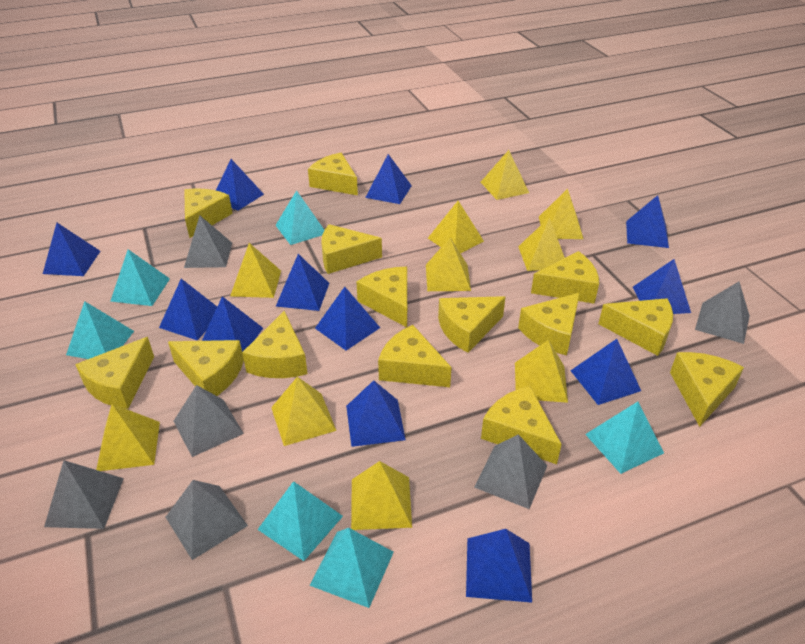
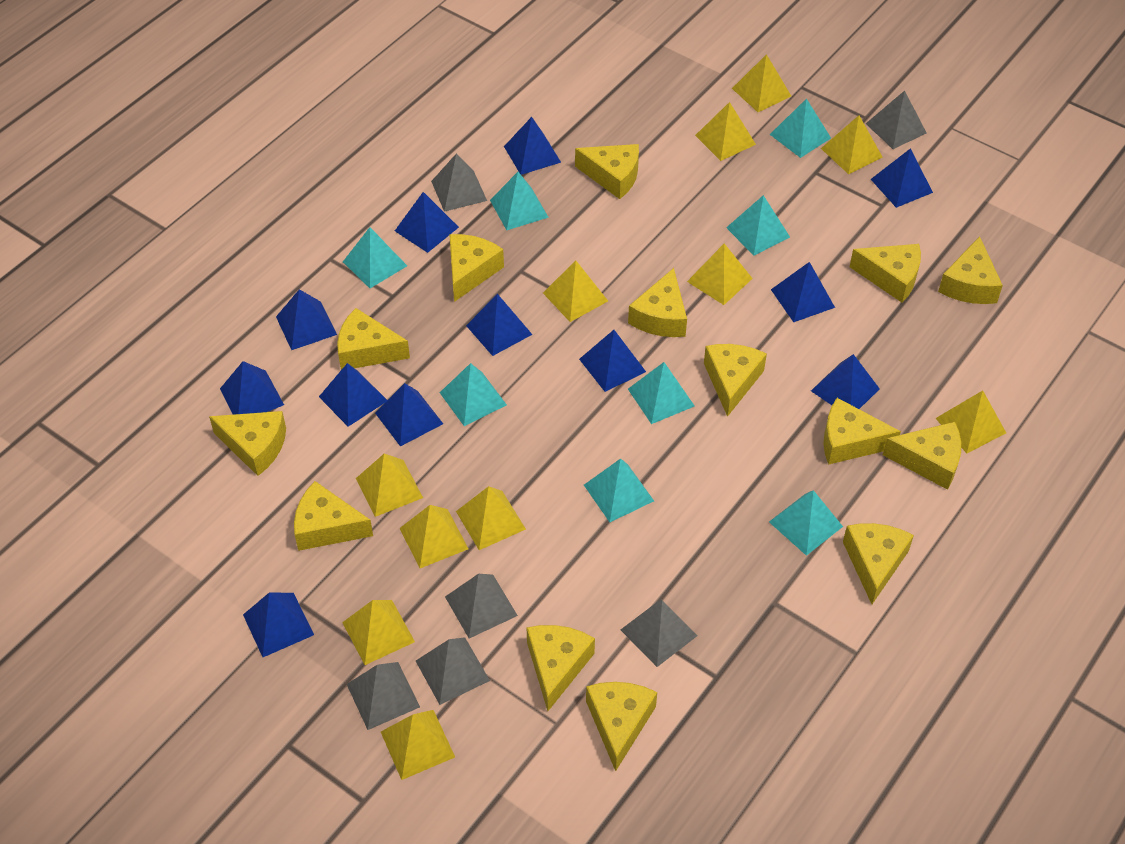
turquoise pyramid: 6 -> 8
yellow pyramid: 10 -> 11

